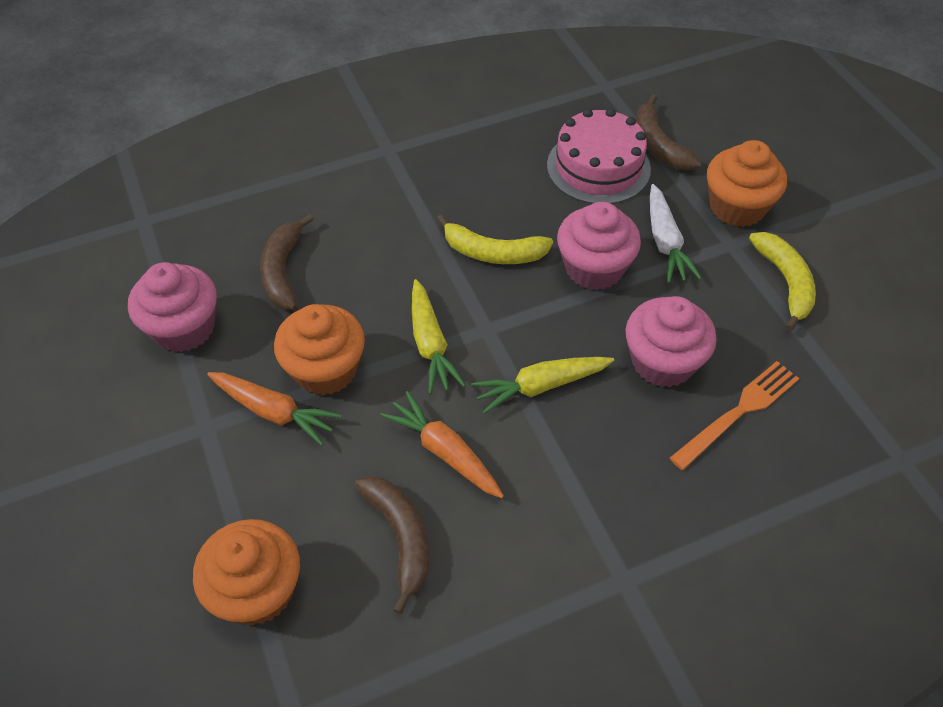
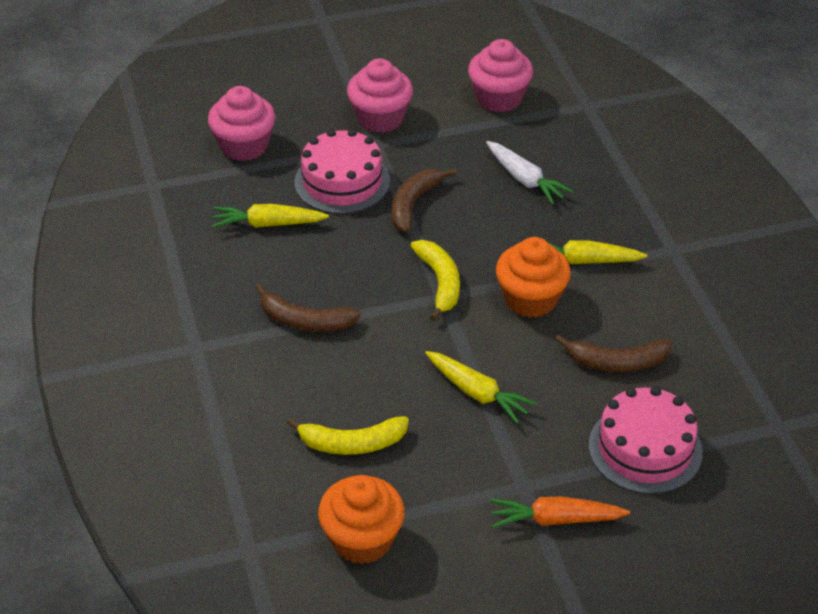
orange carrot: 2 -> 1
orange cupcake: 3 -> 2
orange fork: 1 -> 0
pink cake: 1 -> 2
yellow carrot: 2 -> 3

